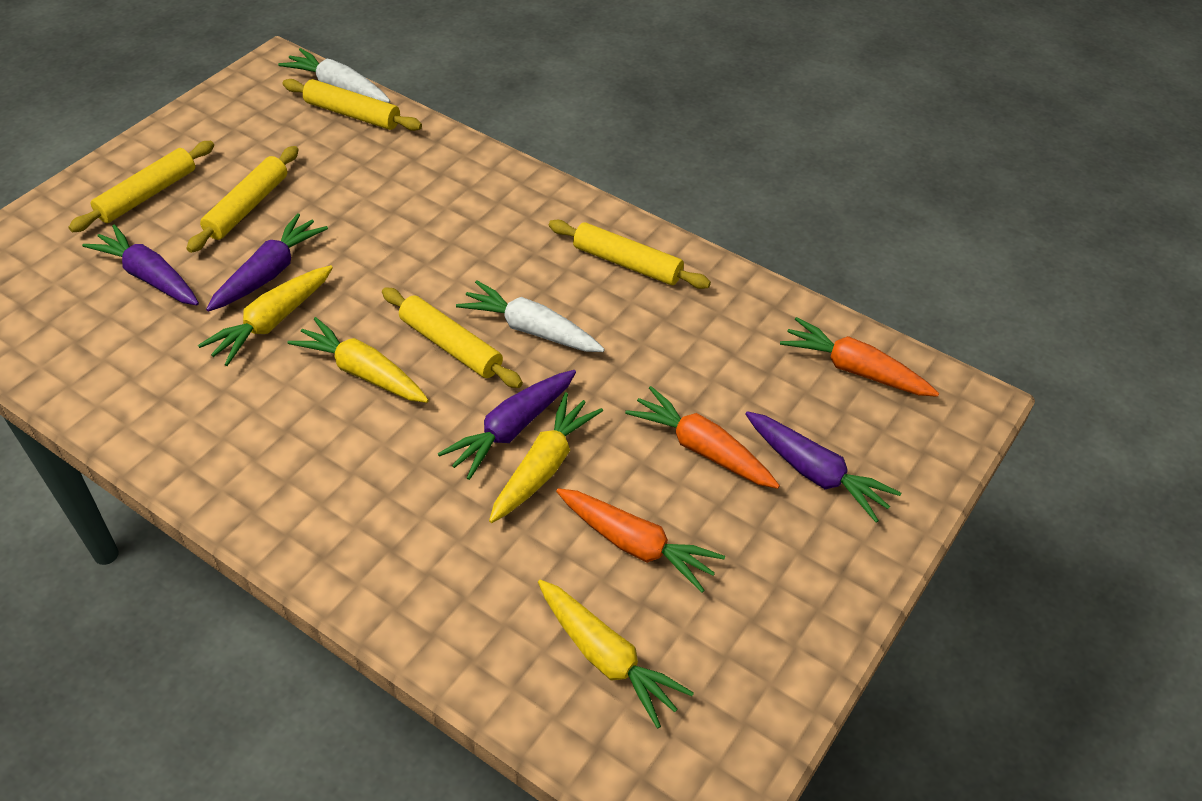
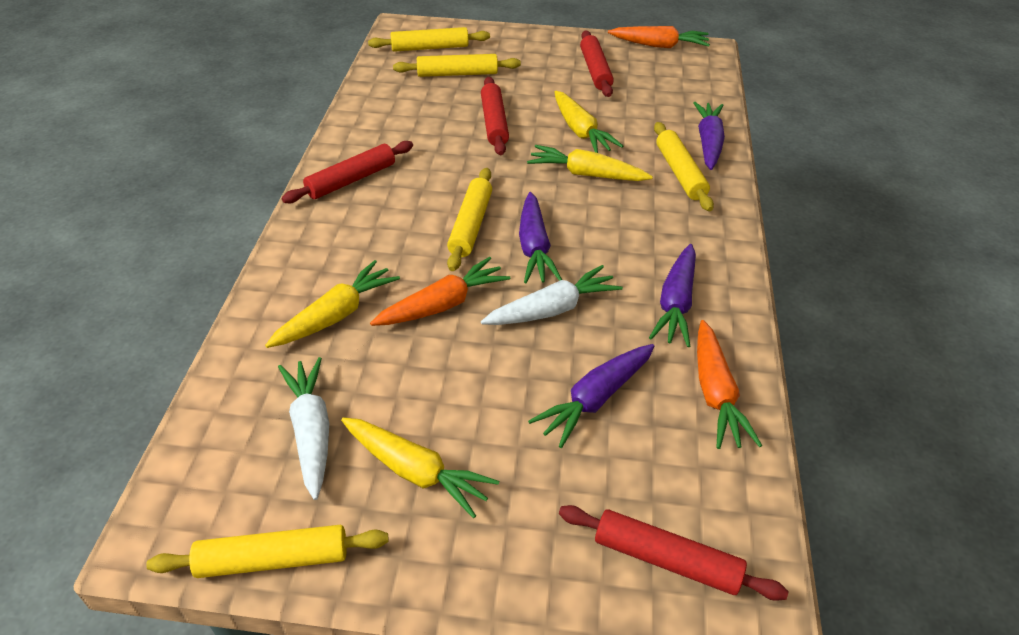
red rolling pin: 0 -> 4

